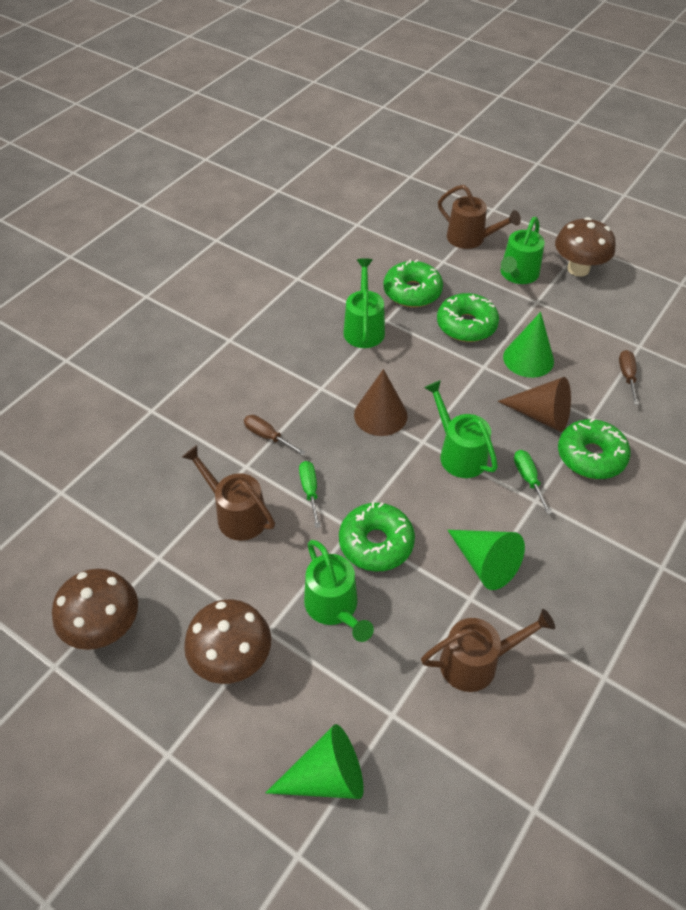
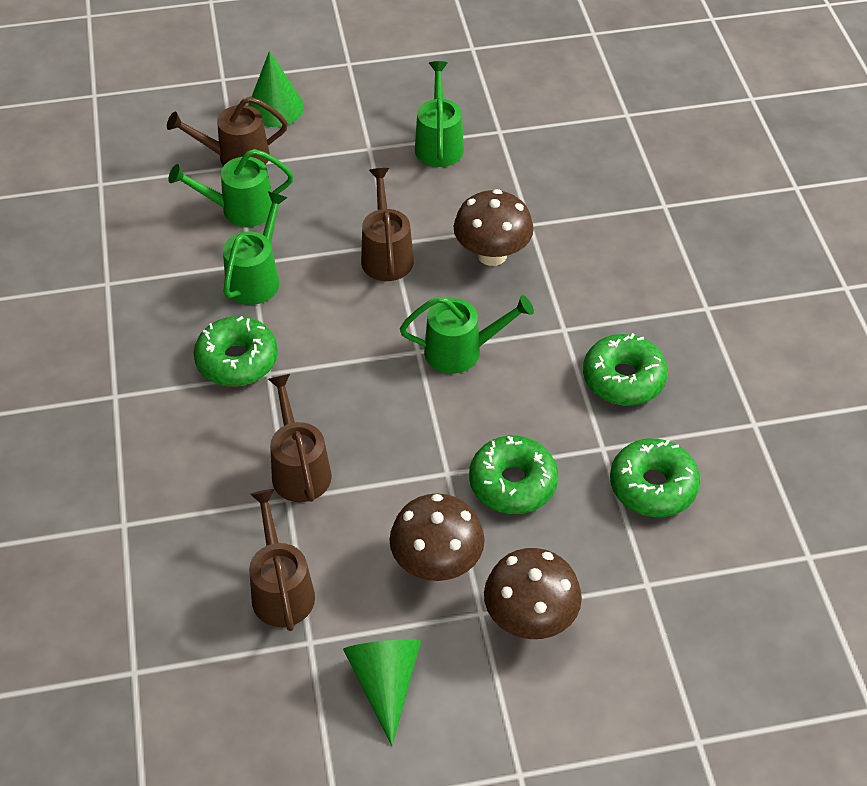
brown cone: 2 -> 0
brown screwdriver: 2 -> 0
brown watering can: 3 -> 4
green cone: 3 -> 2
green screwdriver: 2 -> 0

